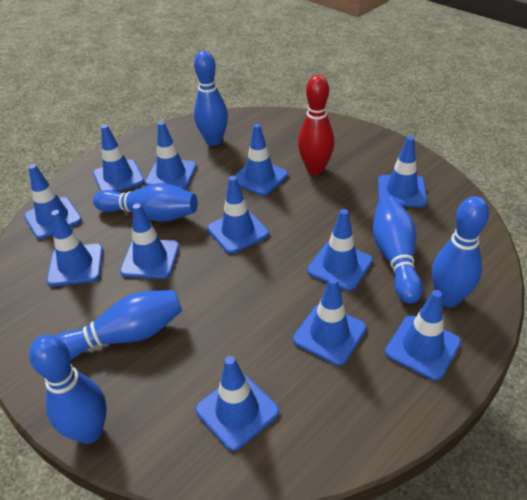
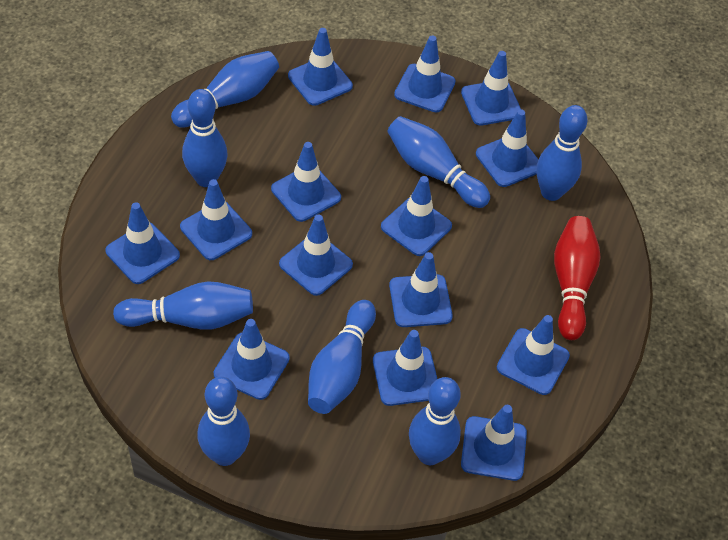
blue bowling pin: 6 -> 8
blue traffic cone: 12 -> 14

